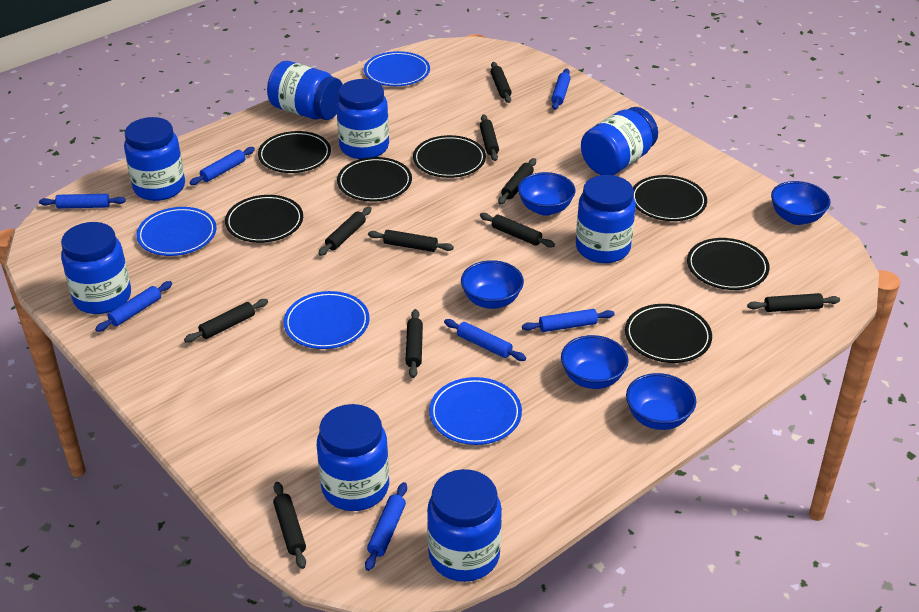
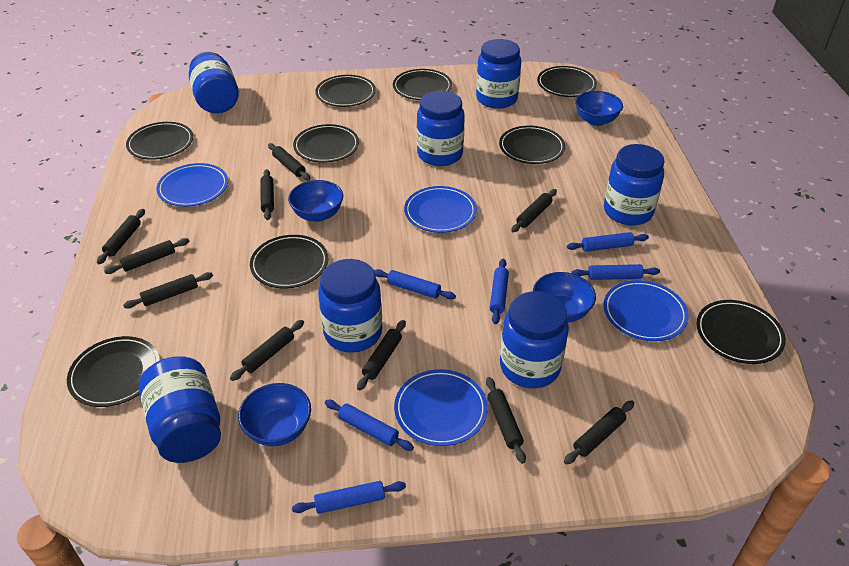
black plate: 7 -> 9
blue bowl: 5 -> 4
blue jar: 8 -> 7
blue rolling pin: 7 -> 6

